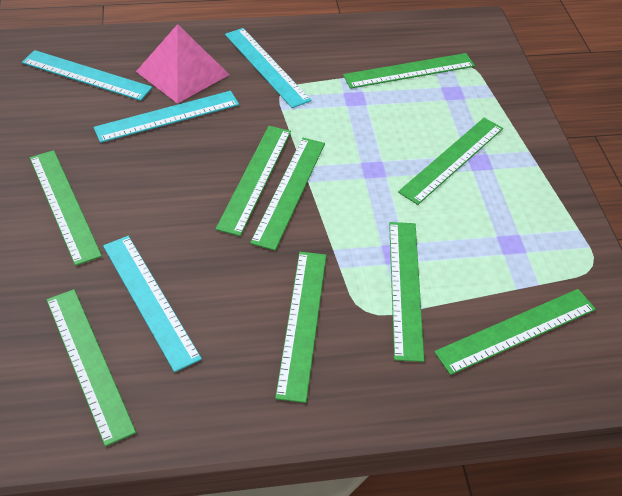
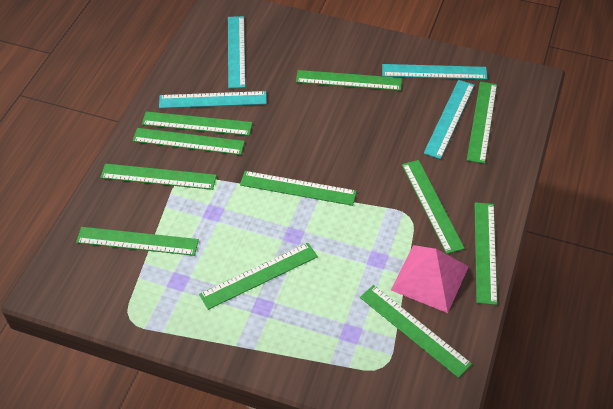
green ruler: 9 -> 11

